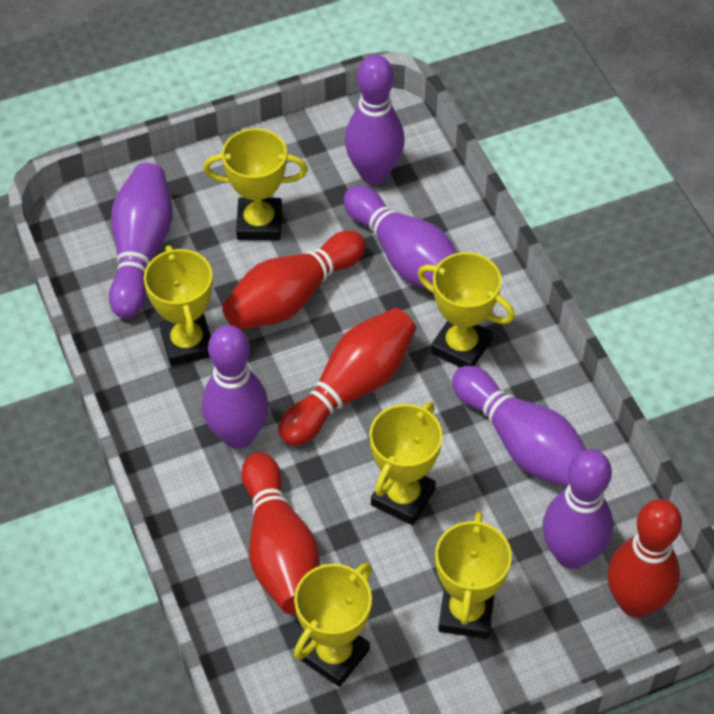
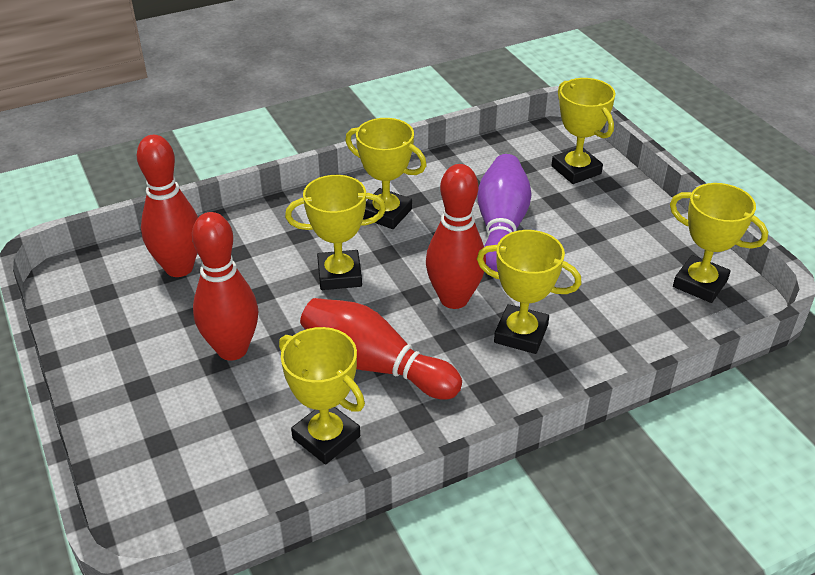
purple bowling pin: 6 -> 1

